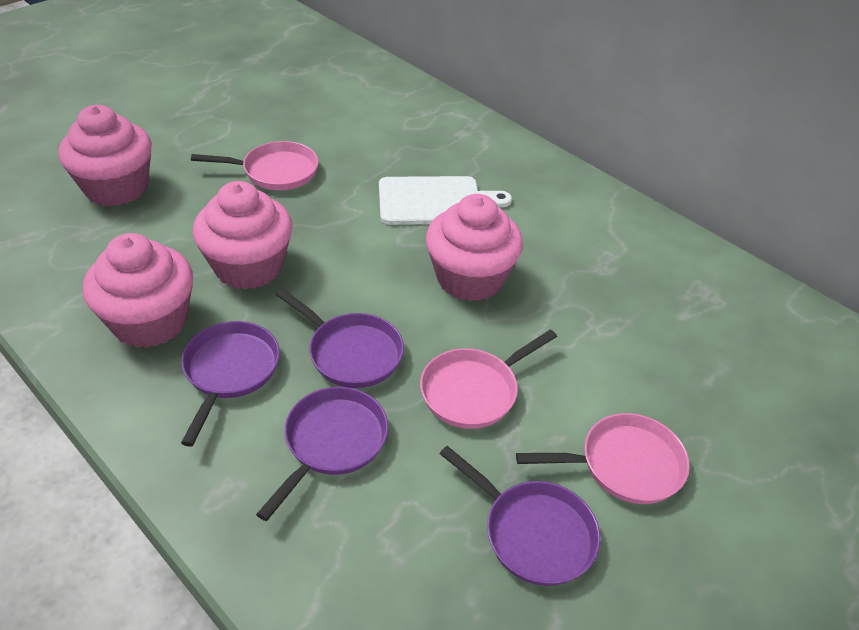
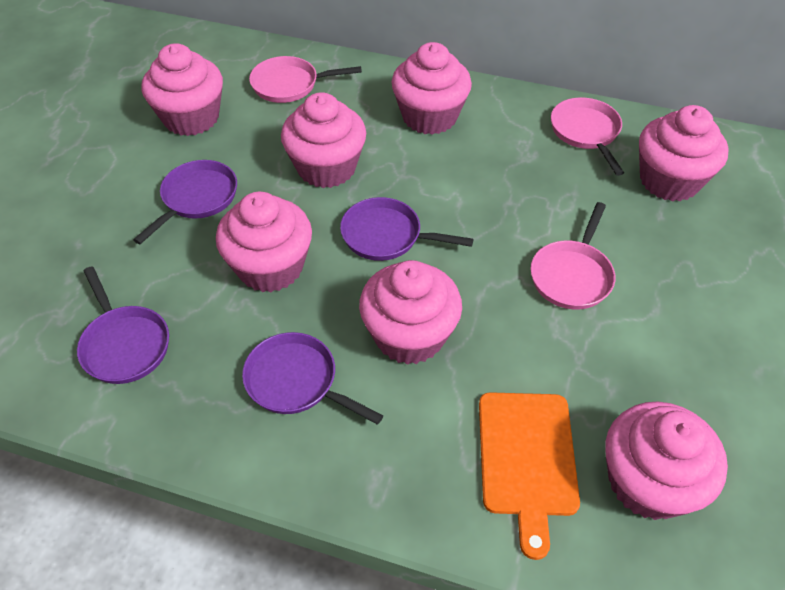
orange cutting board: 0 -> 1
pink cupcake: 4 -> 7
white cutting board: 1 -> 0

